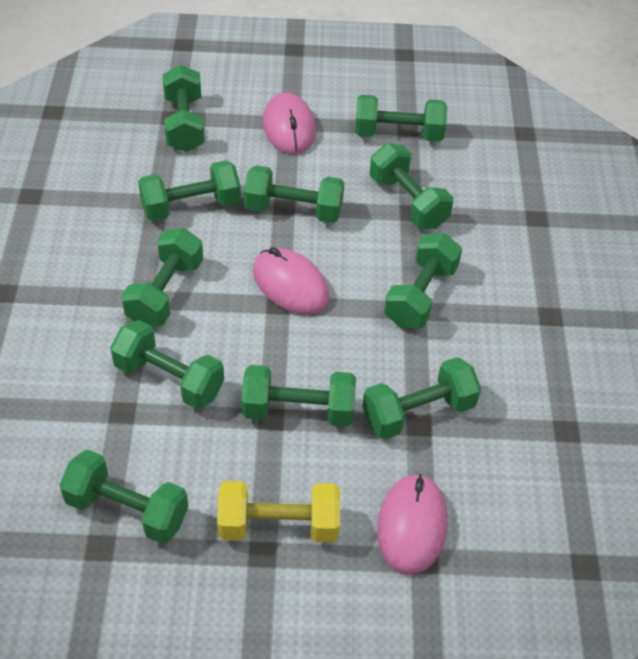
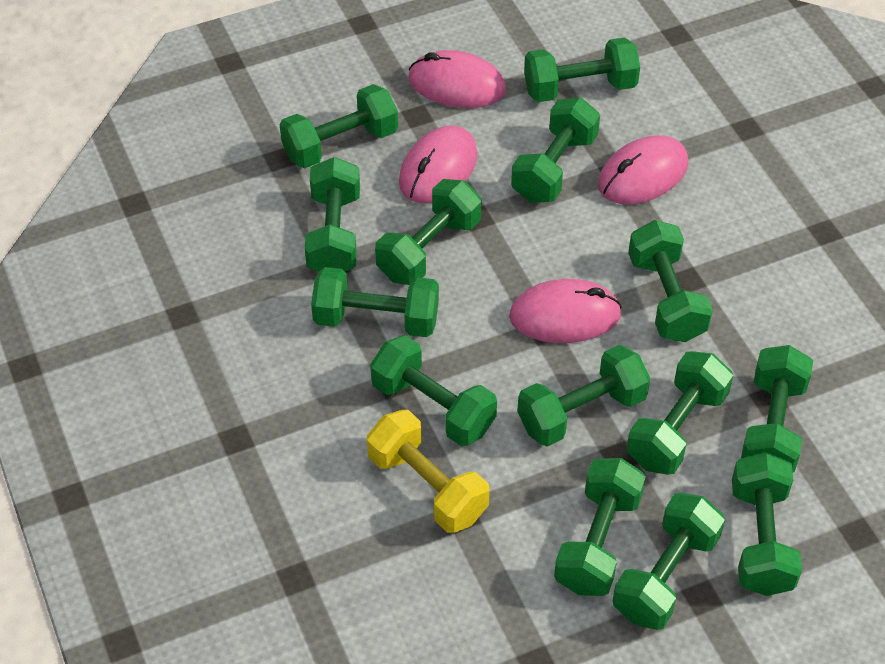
green dumbbell: 11 -> 14
pink mouse: 3 -> 4

